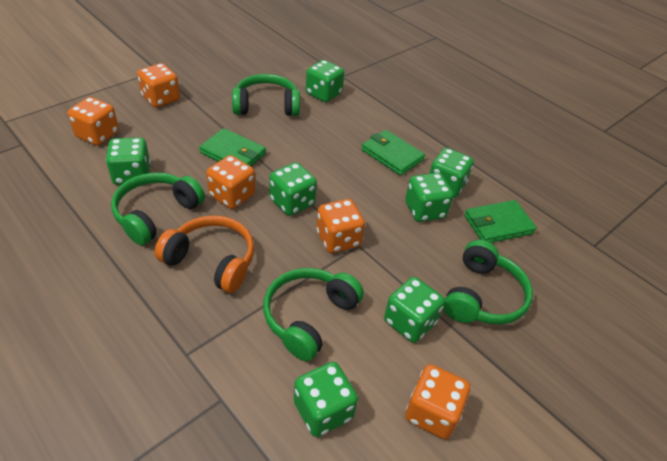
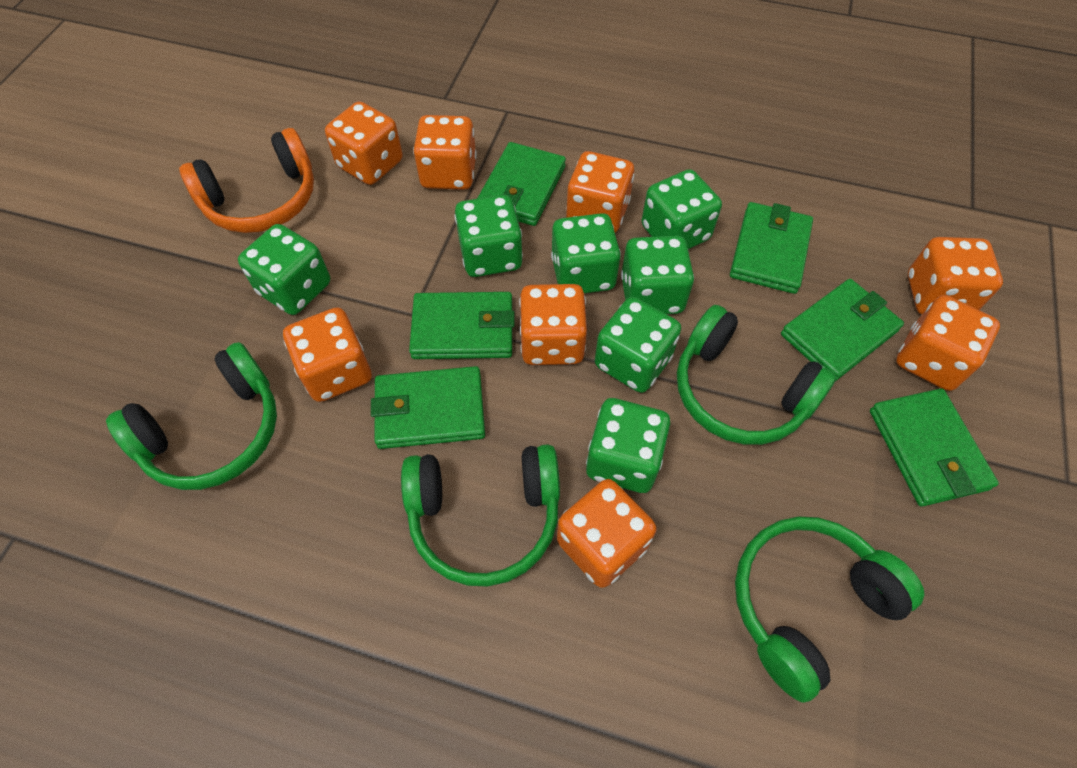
green wallet: 3 -> 6
orange dice: 5 -> 8

